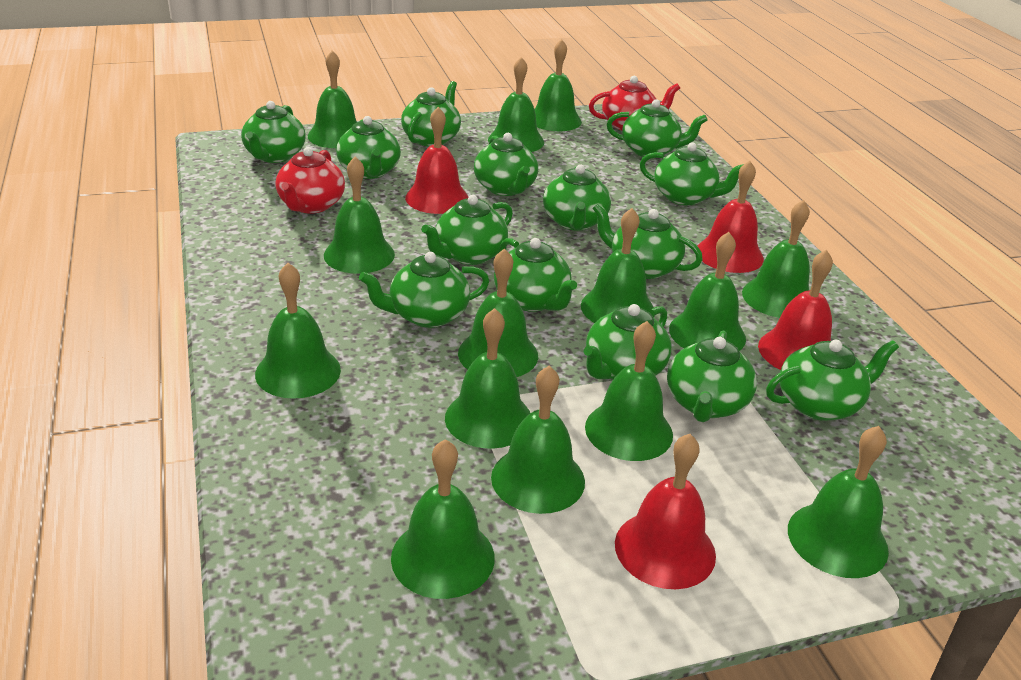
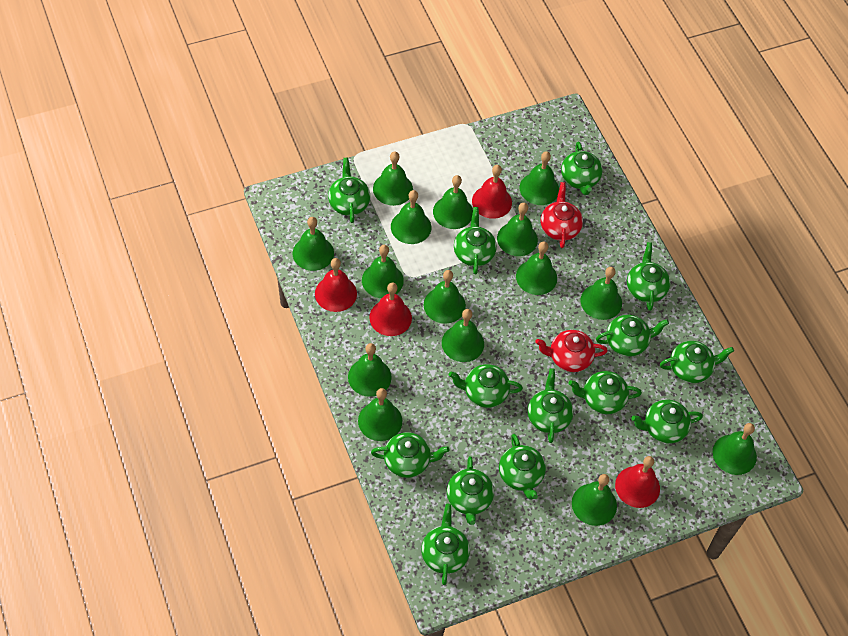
green bell: 14 -> 15

